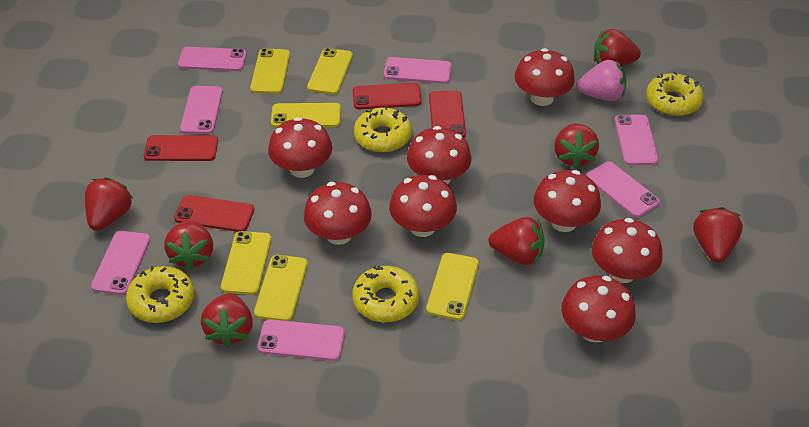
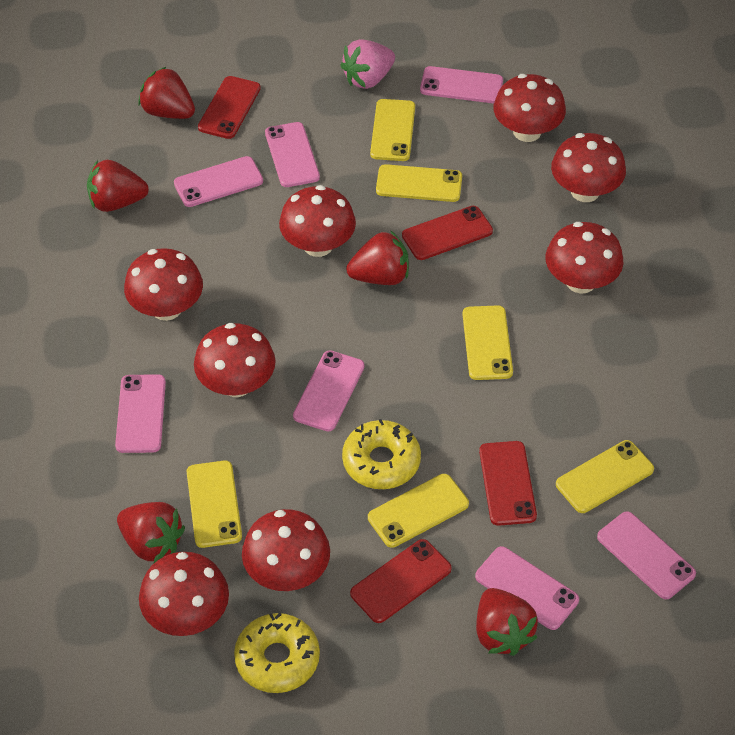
red strawberry: 7 -> 5
yellow donut: 4 -> 2

